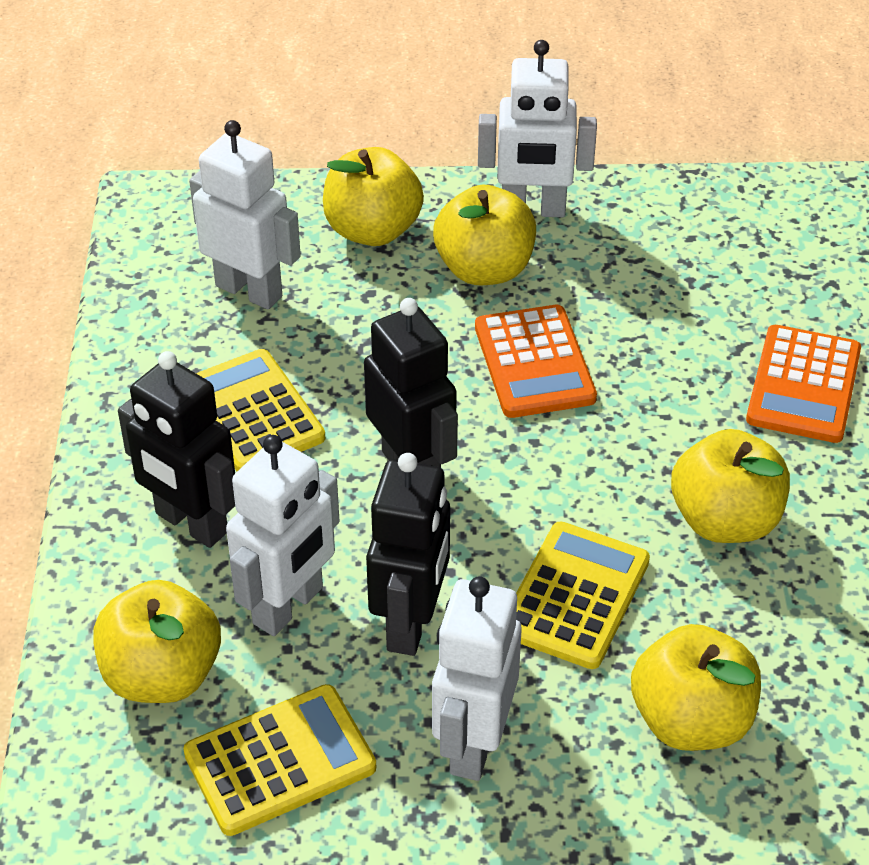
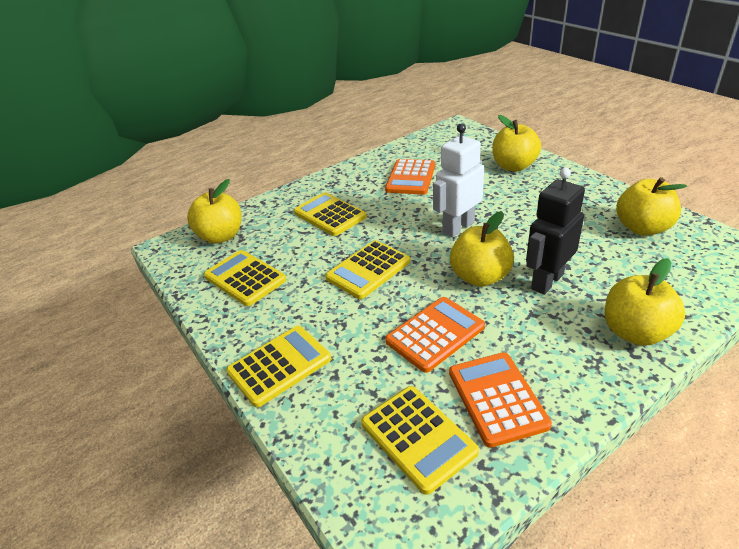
black robot: 3 -> 1
orange calculator: 2 -> 3
white robot: 4 -> 1
yellow calculator: 3 -> 5

